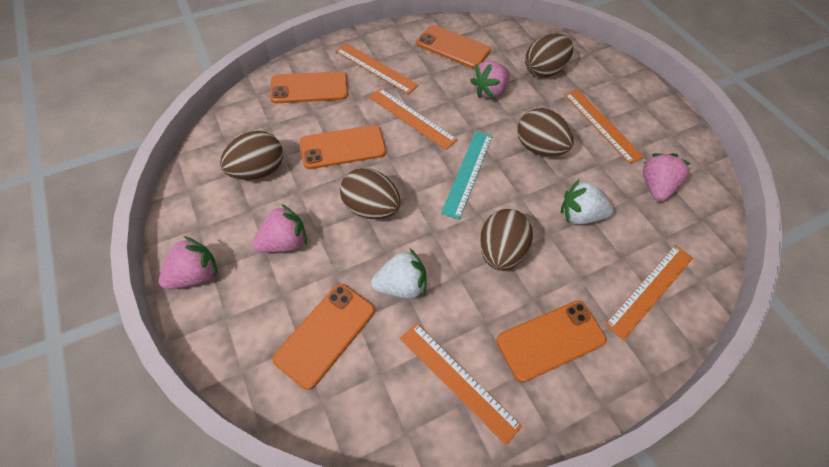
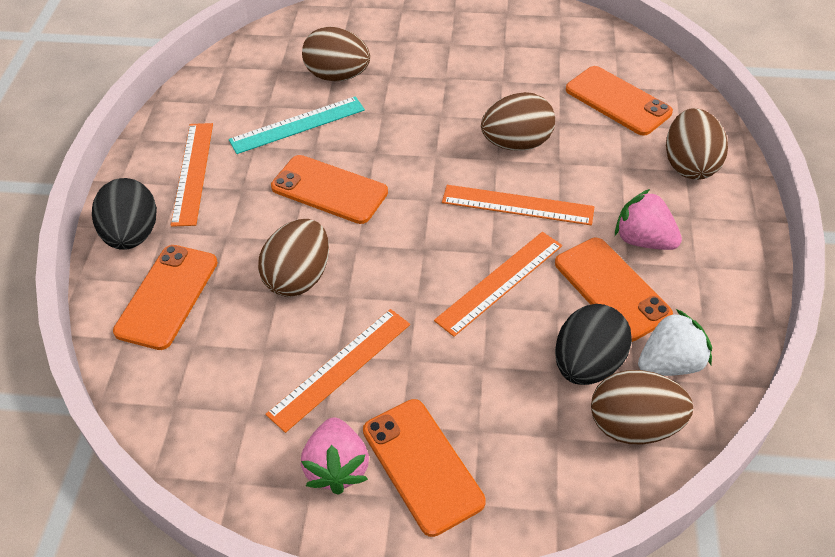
black egg: 0 -> 2
orange ruler: 5 -> 4
pink strawberry: 4 -> 2
white strawberry: 2 -> 1

